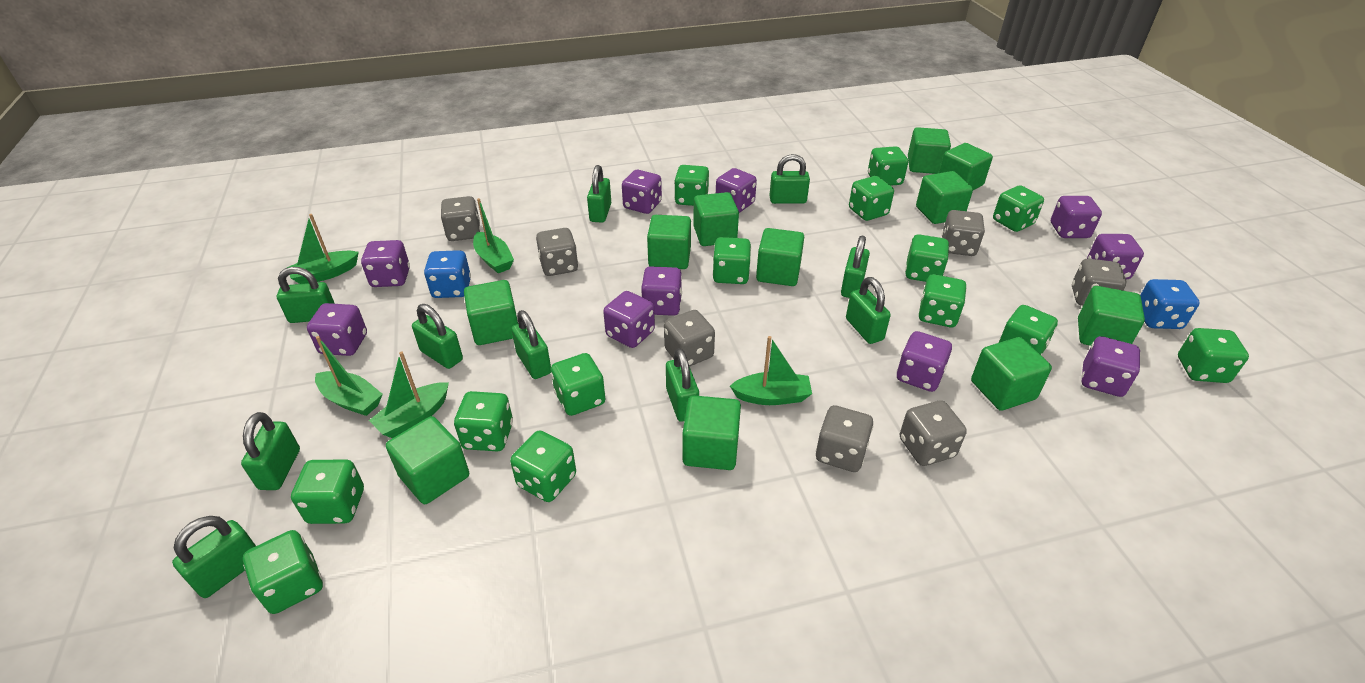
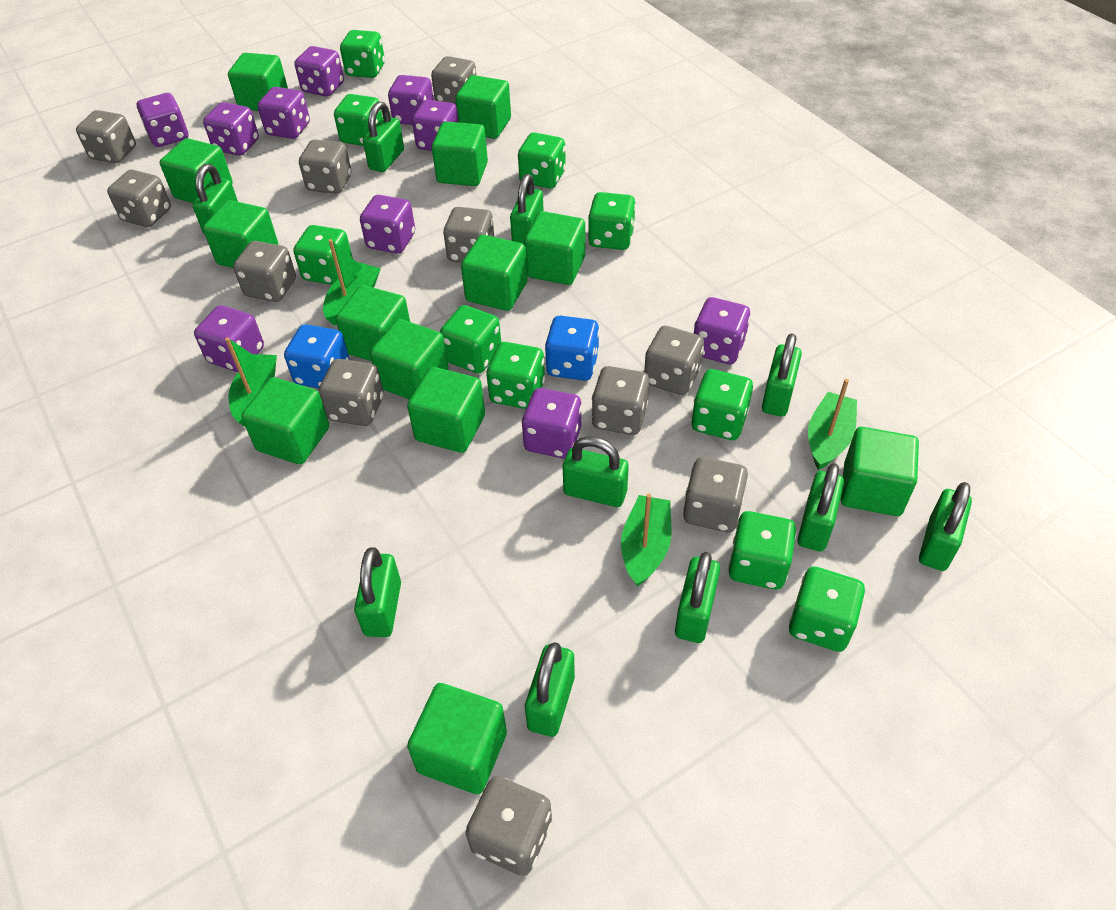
green boat: 5 -> 4
green cube: 11 -> 13
green dice: 14 -> 10
grey dice: 7 -> 11

